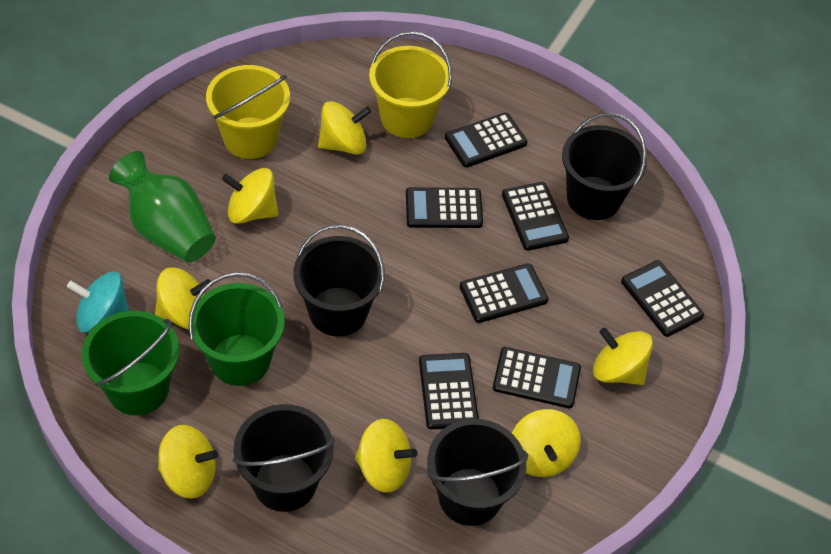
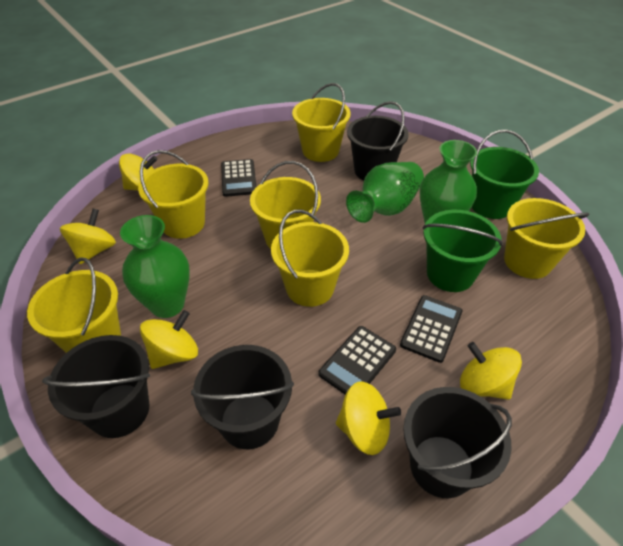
black calculator: 7 -> 3
green vase: 1 -> 3
turquoise spinning top: 1 -> 0
yellow bucket: 2 -> 6
yellow spinning top: 7 -> 5

